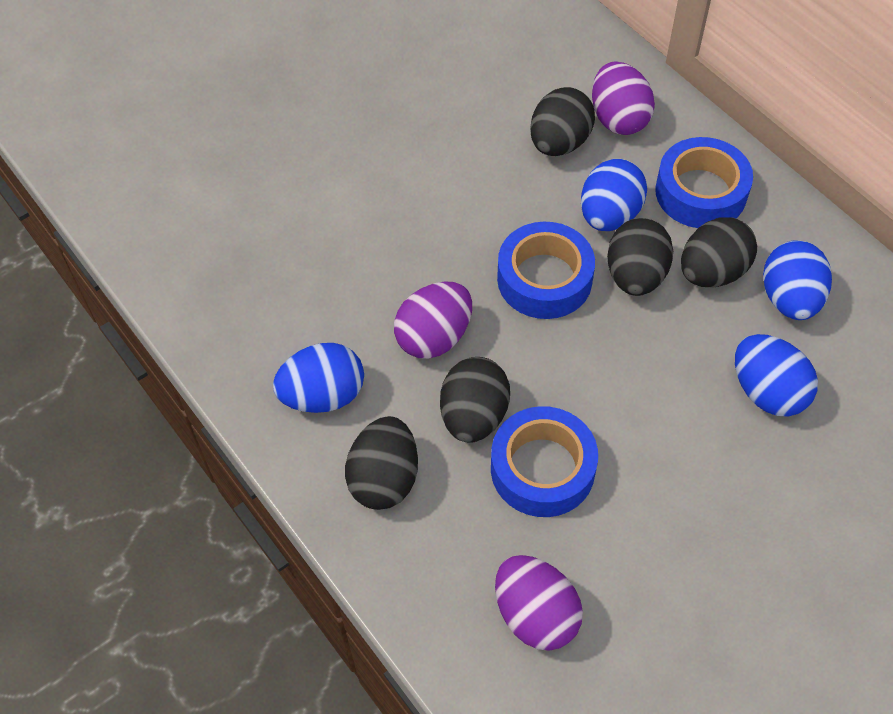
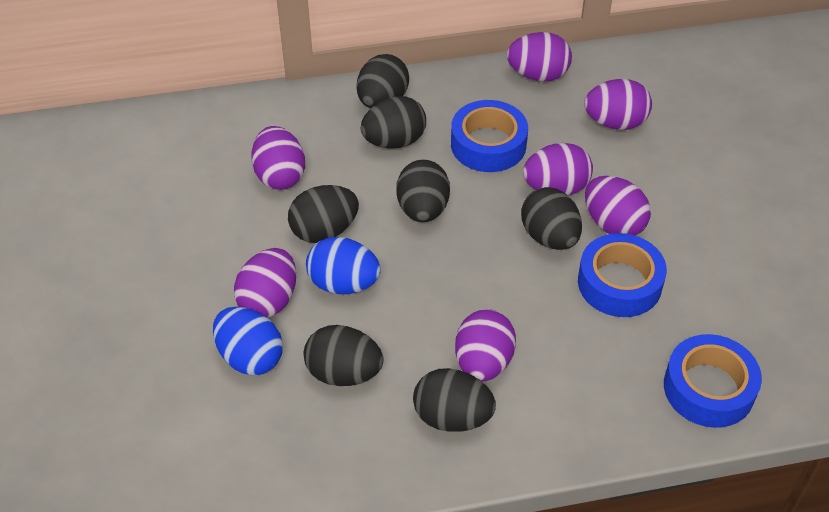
black egg: 5 -> 7
blue egg: 4 -> 2
purple egg: 3 -> 7

